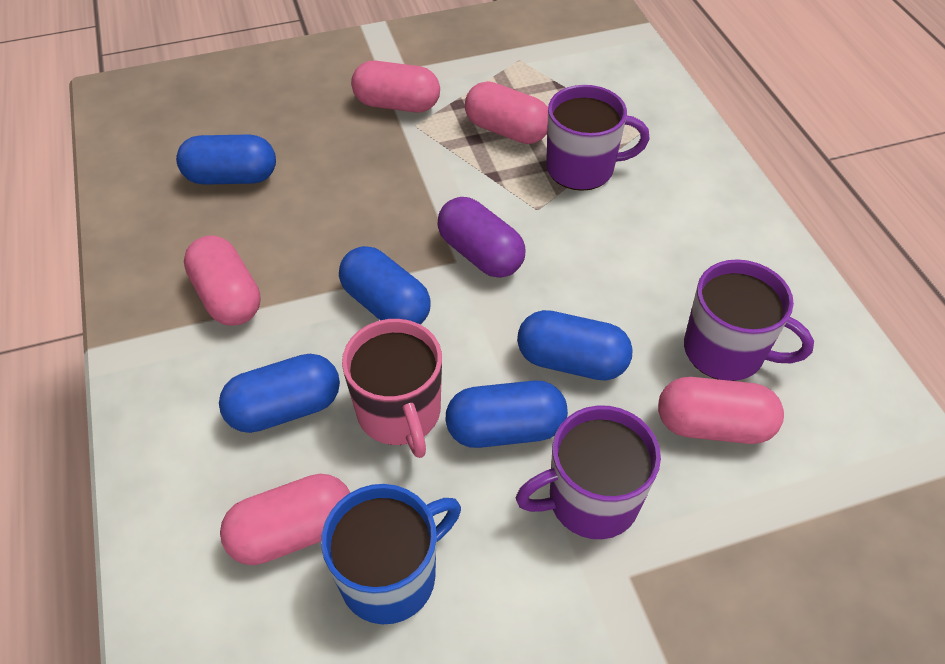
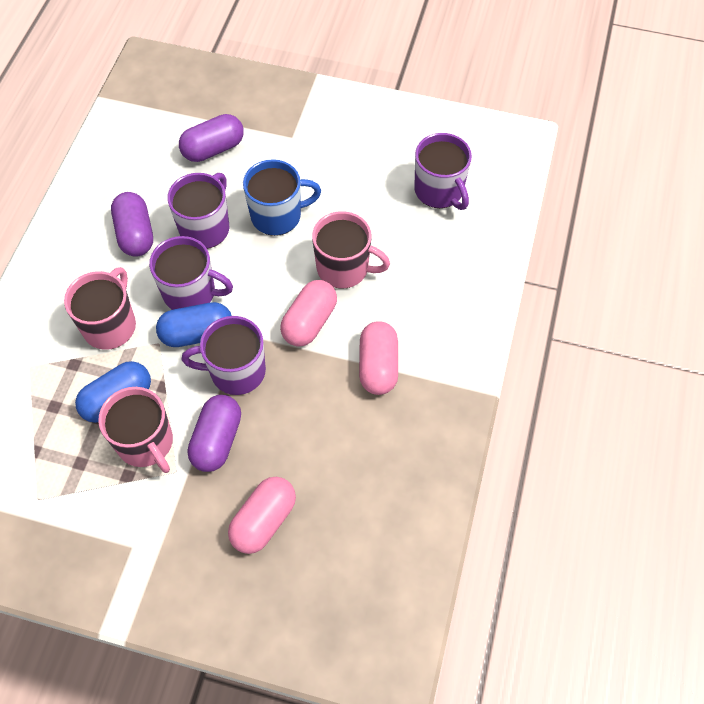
blue capsule: 5 -> 2
pink capsule: 5 -> 3
pink mug: 1 -> 3
purple capsule: 1 -> 3
purple mug: 3 -> 4

